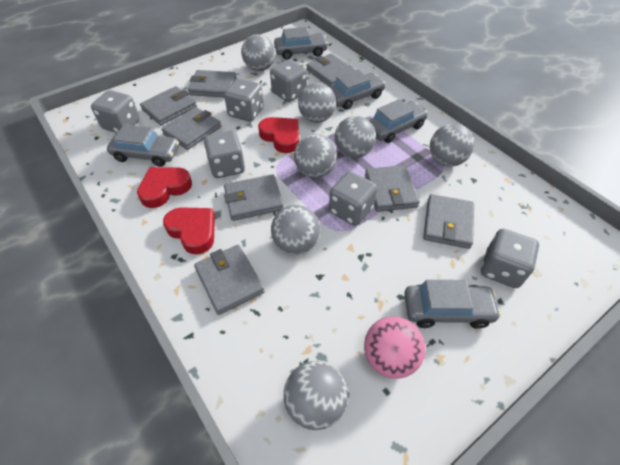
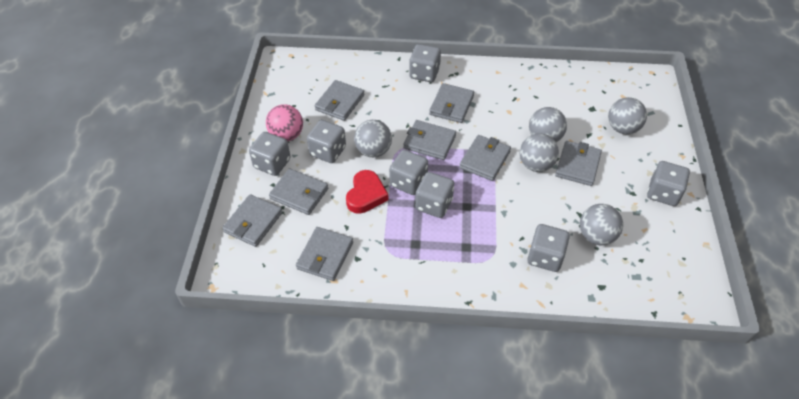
grey ball: 7 -> 5
grey car: 5 -> 0
grey dice: 6 -> 7
red heart: 3 -> 1

